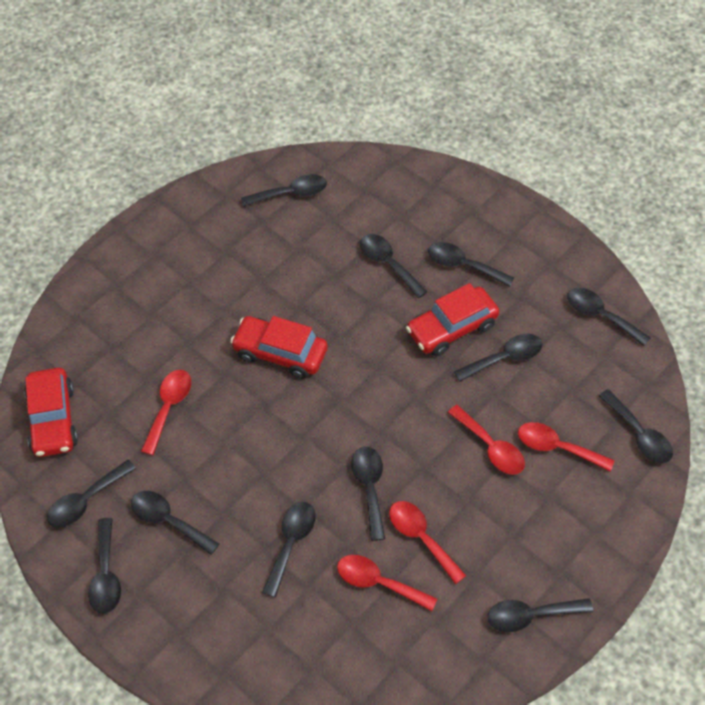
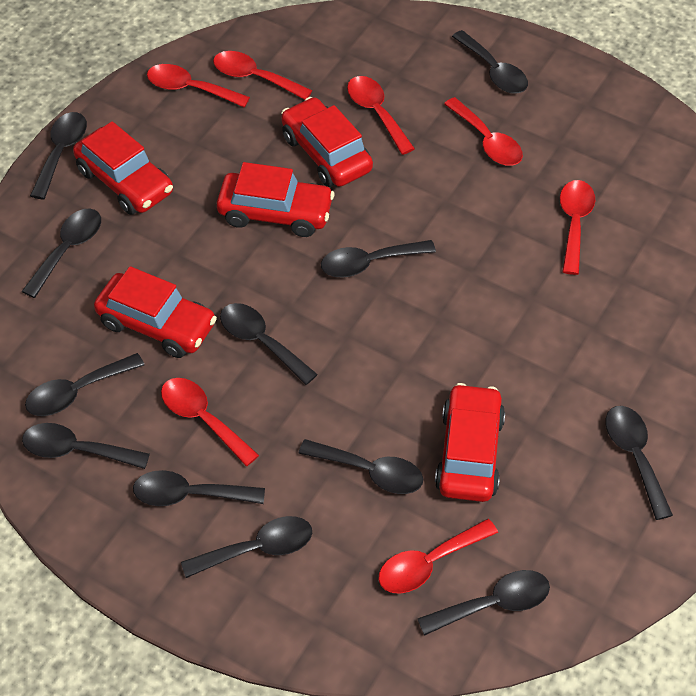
red car: 3 -> 5
red spoon: 5 -> 7

